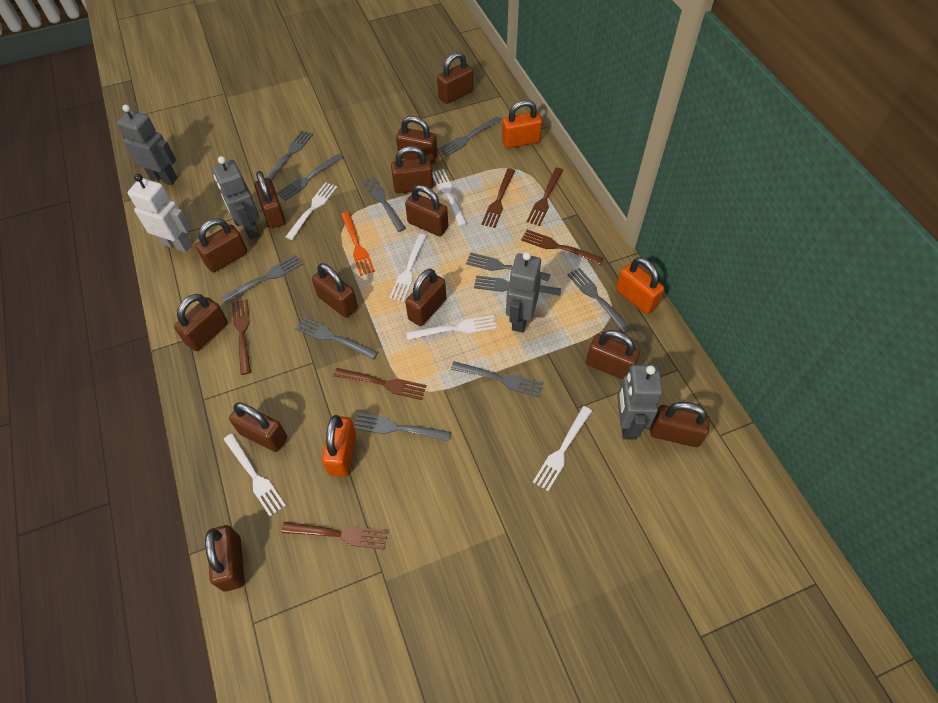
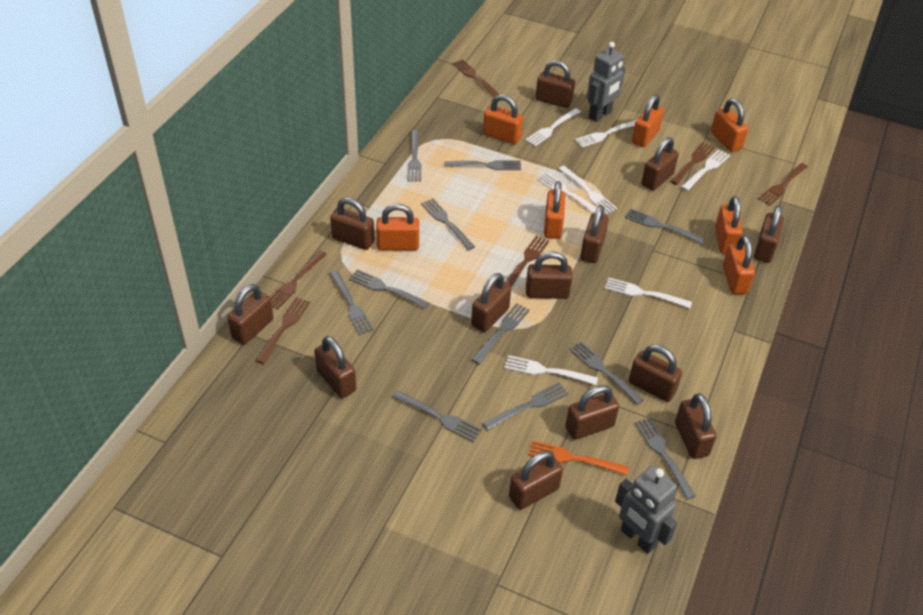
grey robot: 4 -> 2
orange padlock: 3 -> 7
white fork: 6 -> 7
white robot: 1 -> 0

